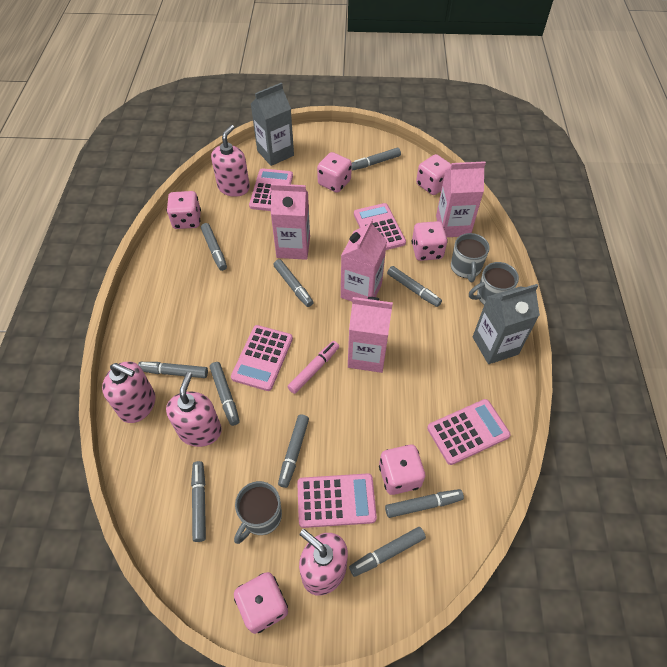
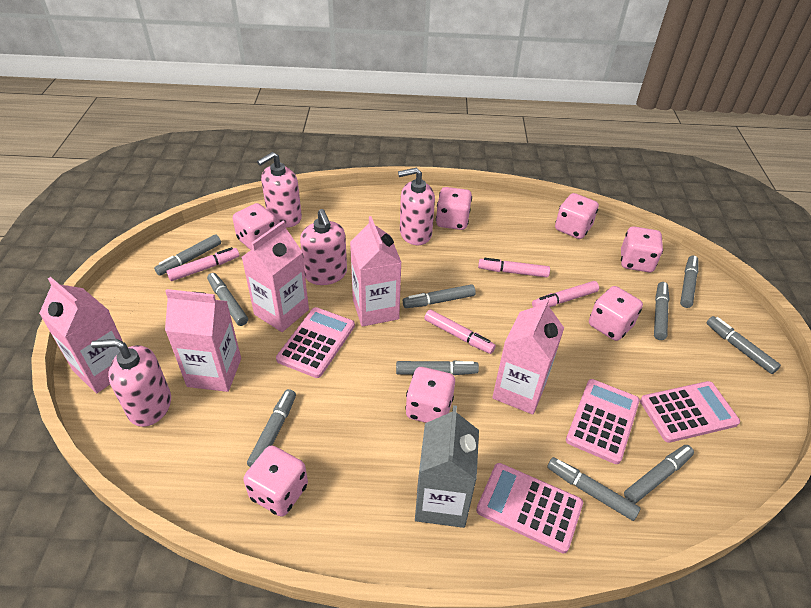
grey carton: 2 -> 1
grey mug: 3 -> 0
pink calculator: 5 -> 4
pink carton: 4 -> 5
pink dice: 6 -> 7
pink marker: 1 -> 4

